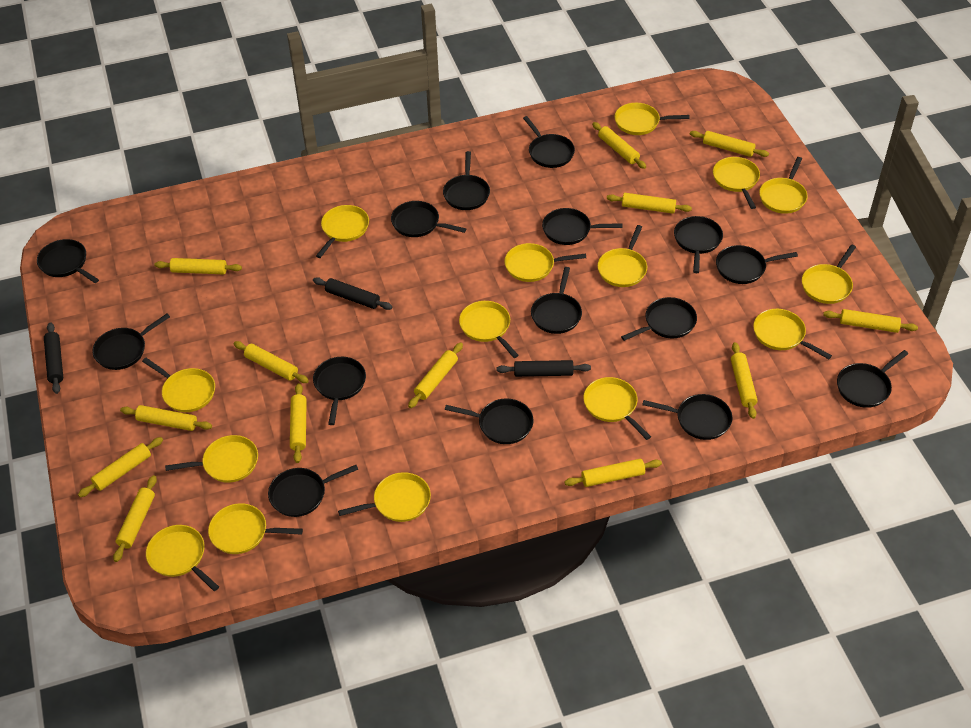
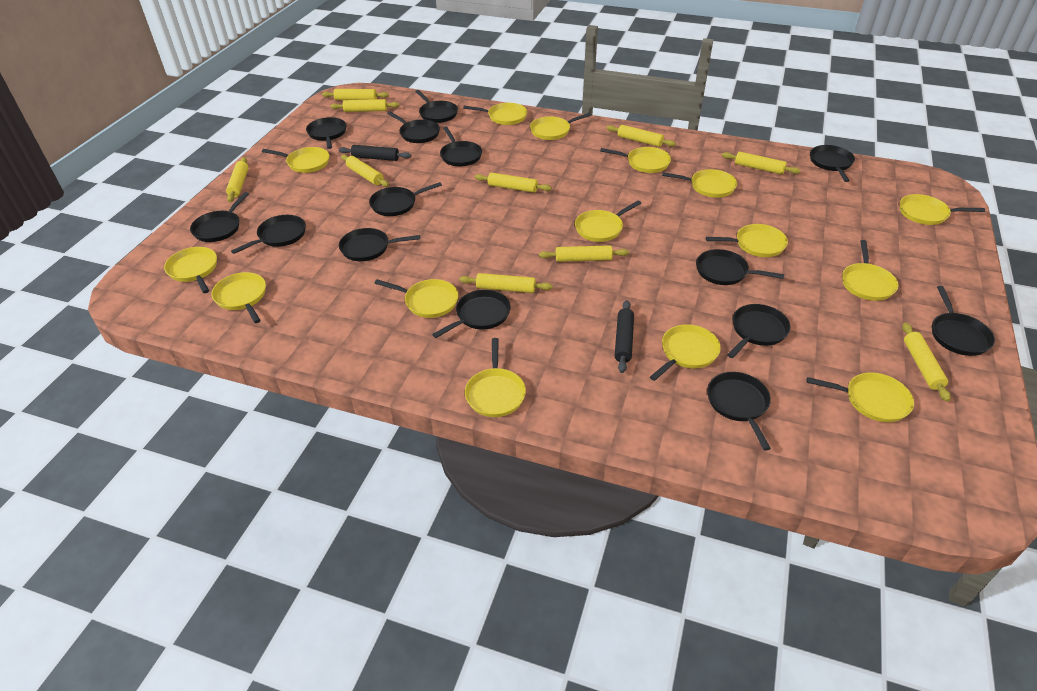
black pan: 15 -> 14
black rolling pin: 3 -> 2
yellow rolling pin: 13 -> 10

